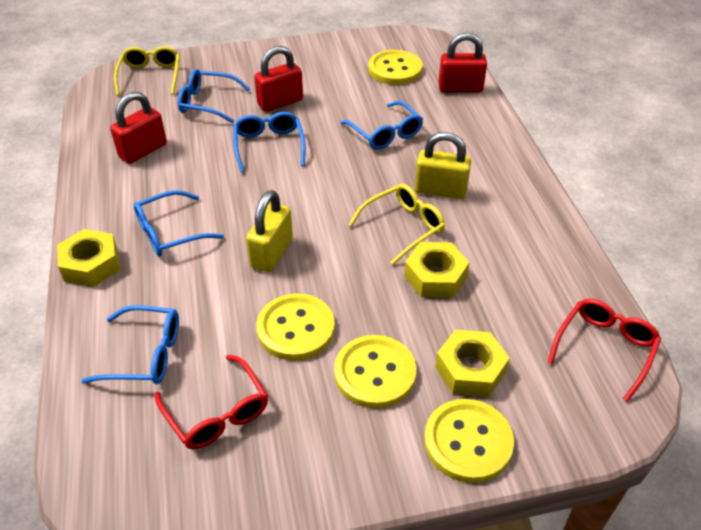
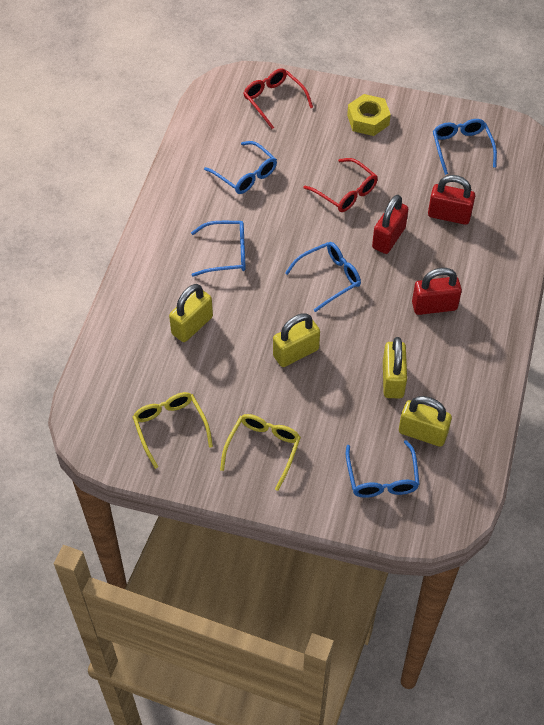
yellow button: 4 -> 0
yellow nut: 3 -> 1
yellow padlock: 2 -> 4

